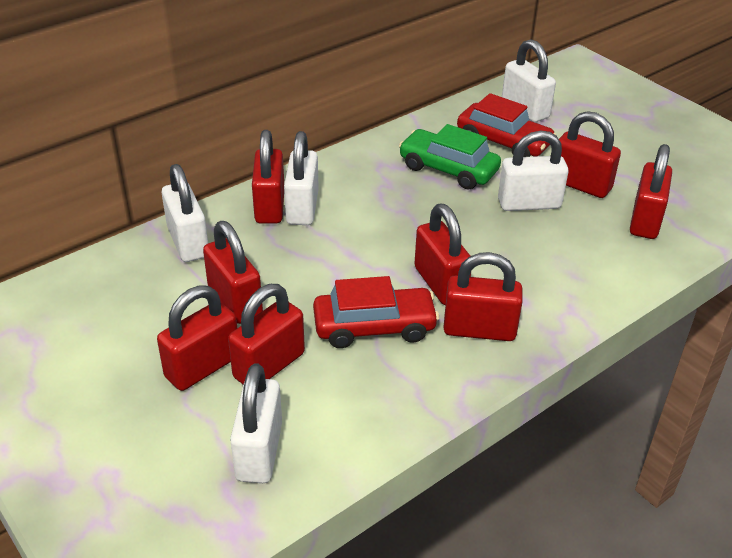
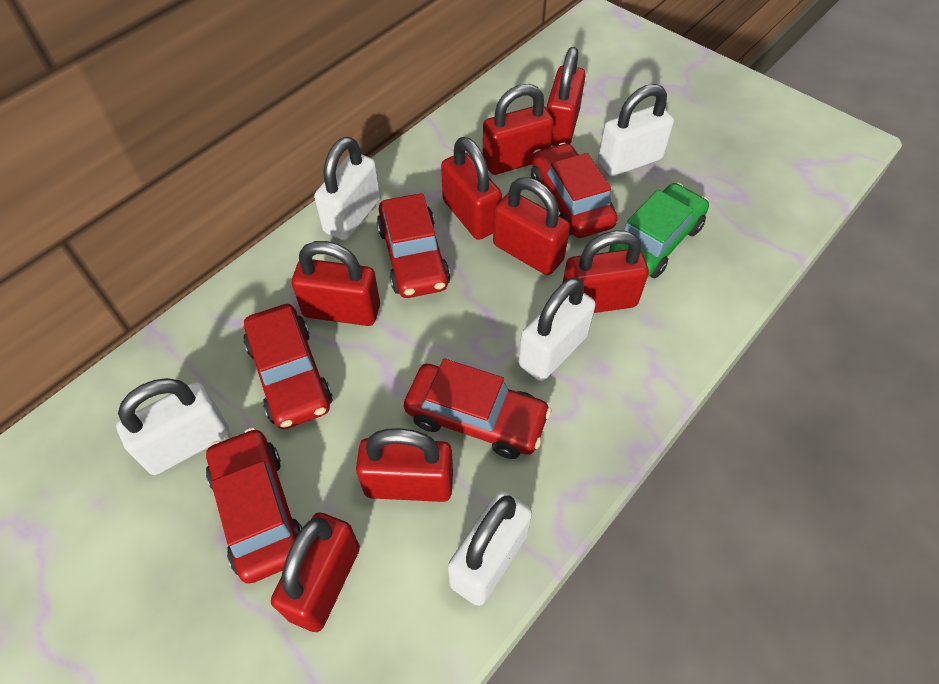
red car: 2 -> 5

